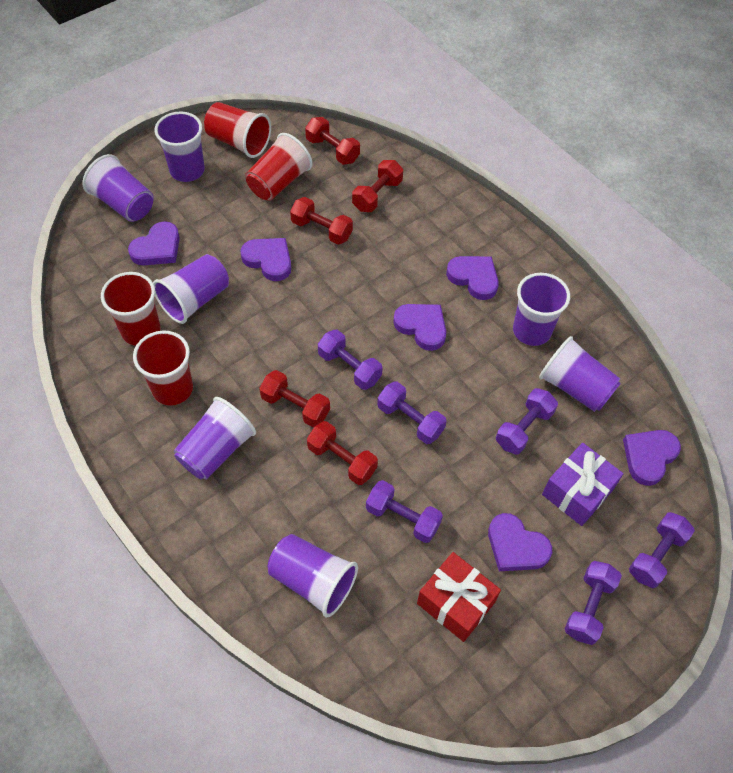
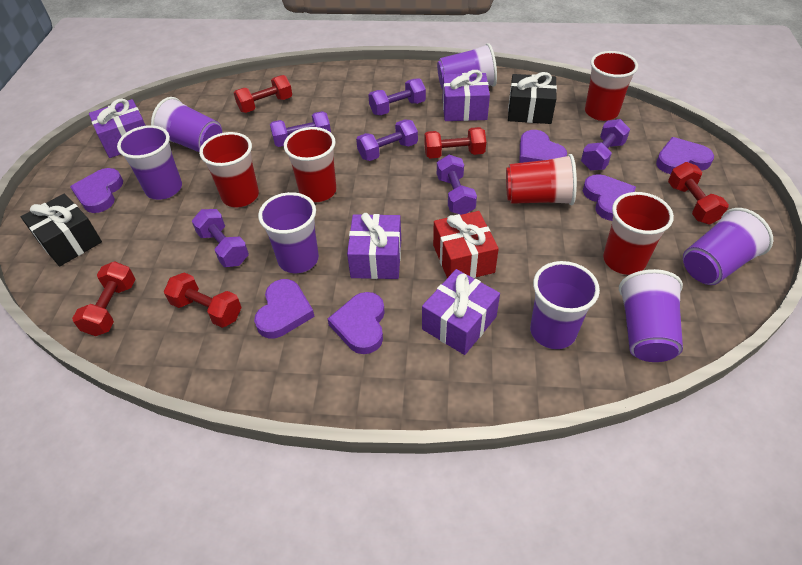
black gift: 0 -> 2
purple gift: 1 -> 4
red cup: 4 -> 5

